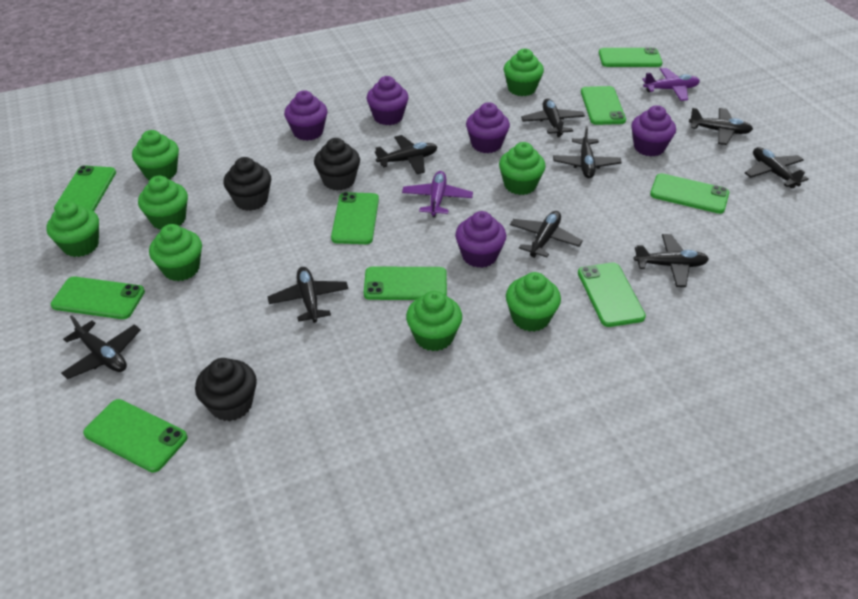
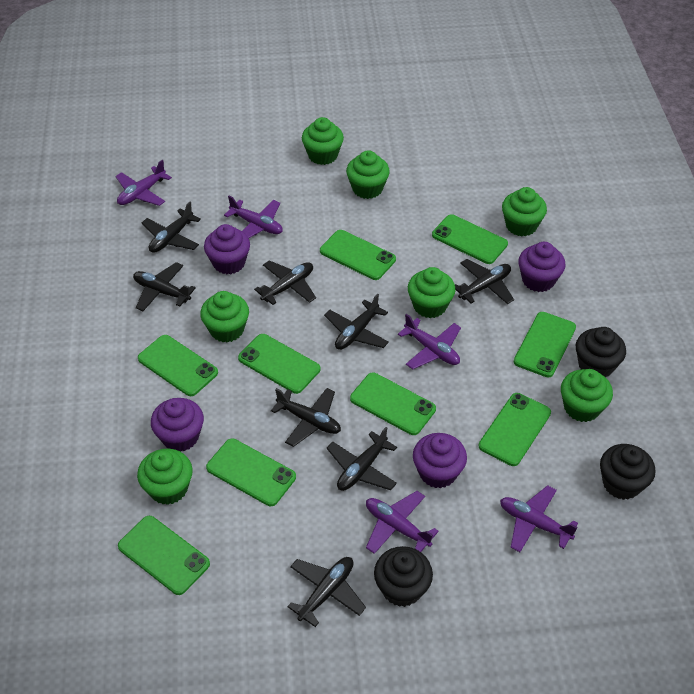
black plane: 9 -> 8
green cupcake: 8 -> 7
purple cupcake: 5 -> 4
purple plane: 2 -> 5

